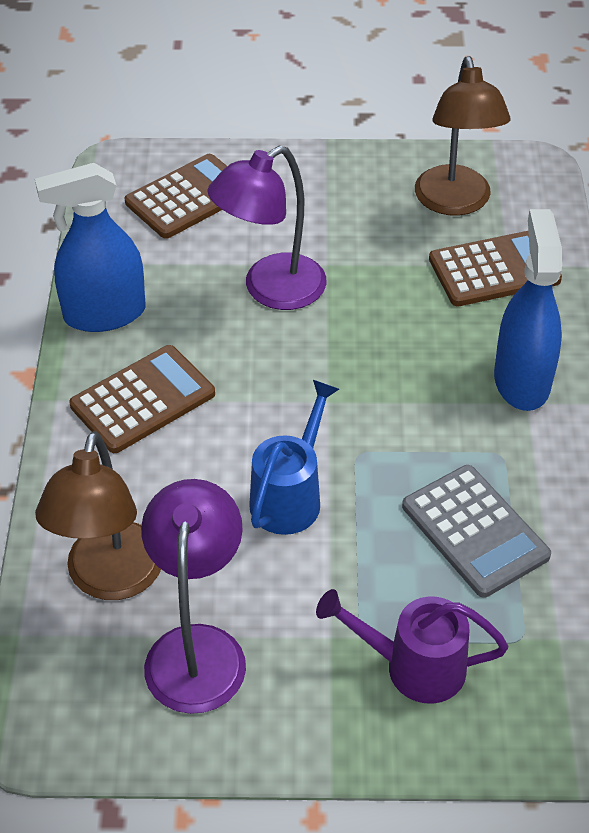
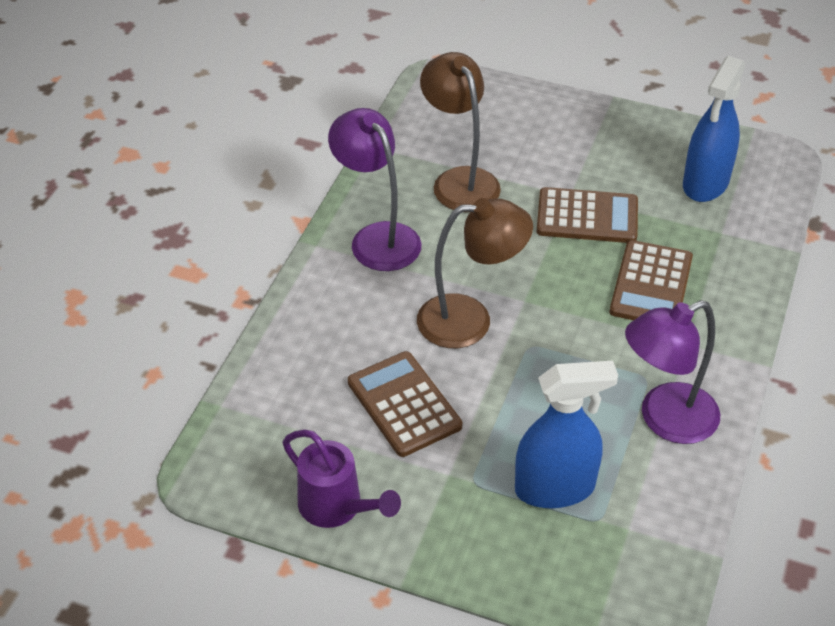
blue watering can: 1 -> 0
grey calculator: 1 -> 0

